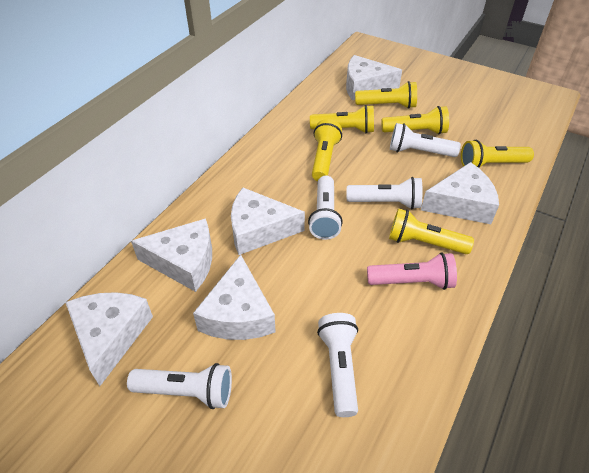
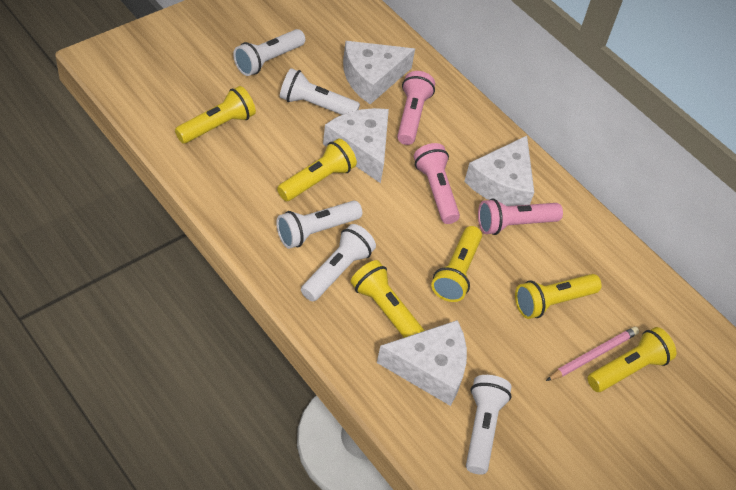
pink flashlight: 1 -> 3
pink pencil: 0 -> 1
white cheese: 6 -> 4

